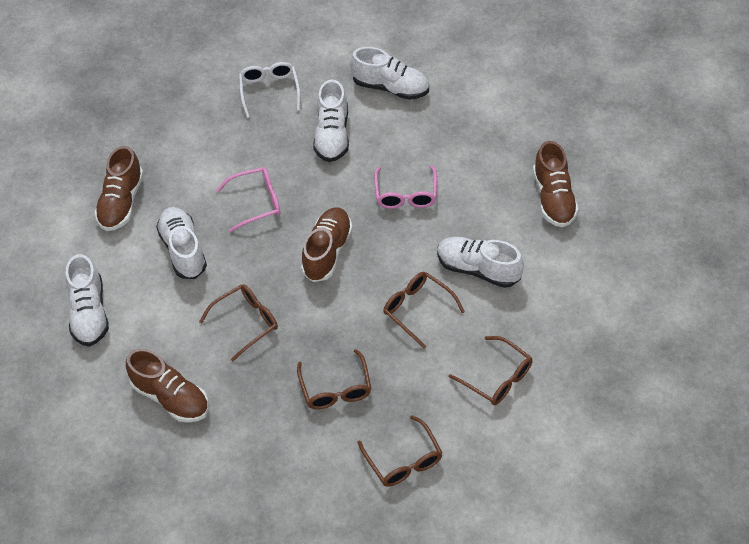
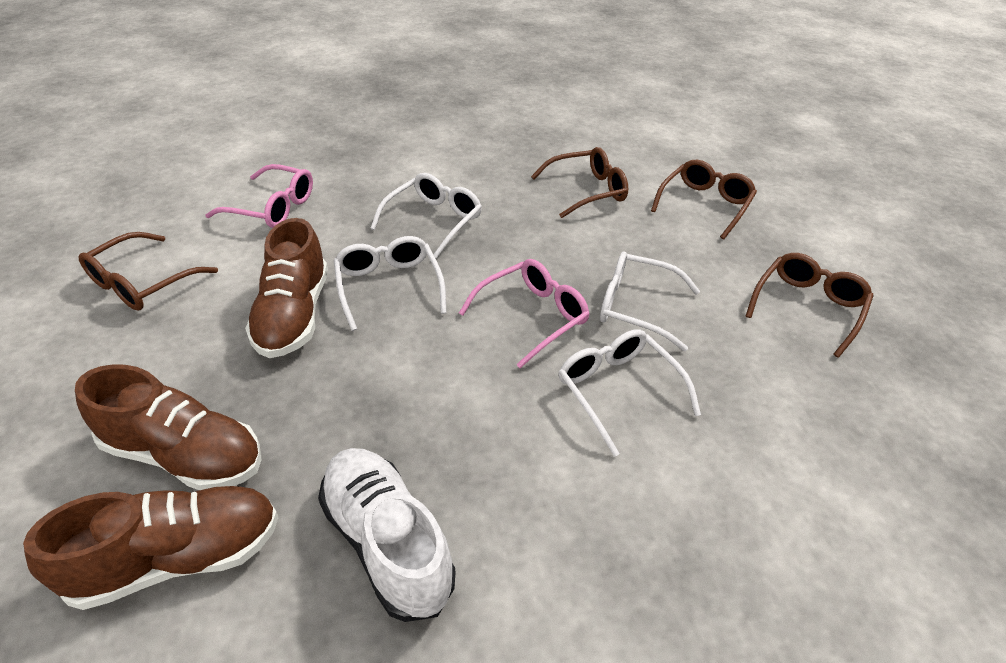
brown glasses: 5 -> 4
brown shoe: 4 -> 3
white glasses: 1 -> 4
white shoe: 5 -> 1

